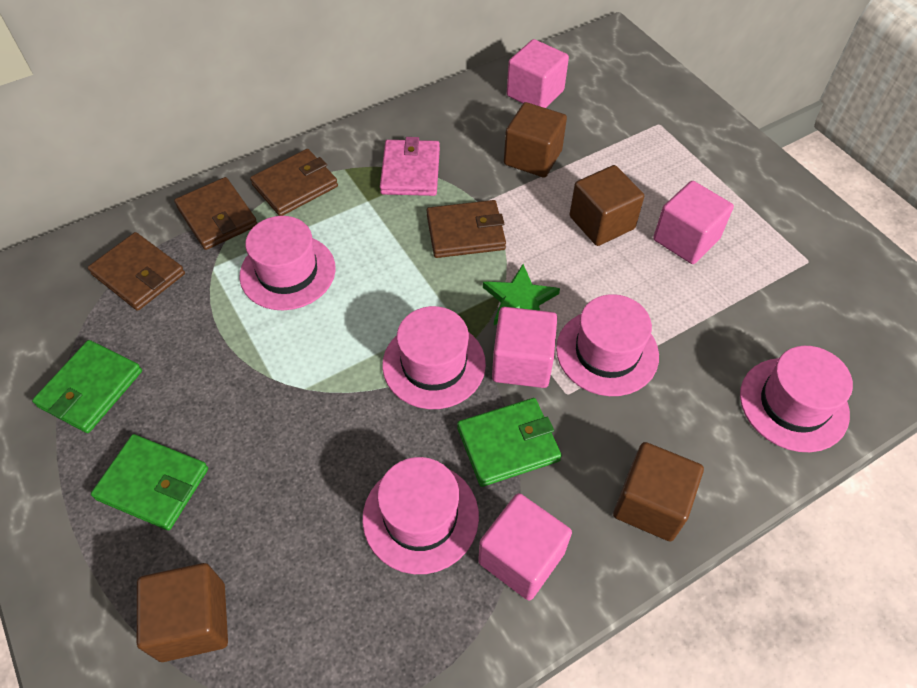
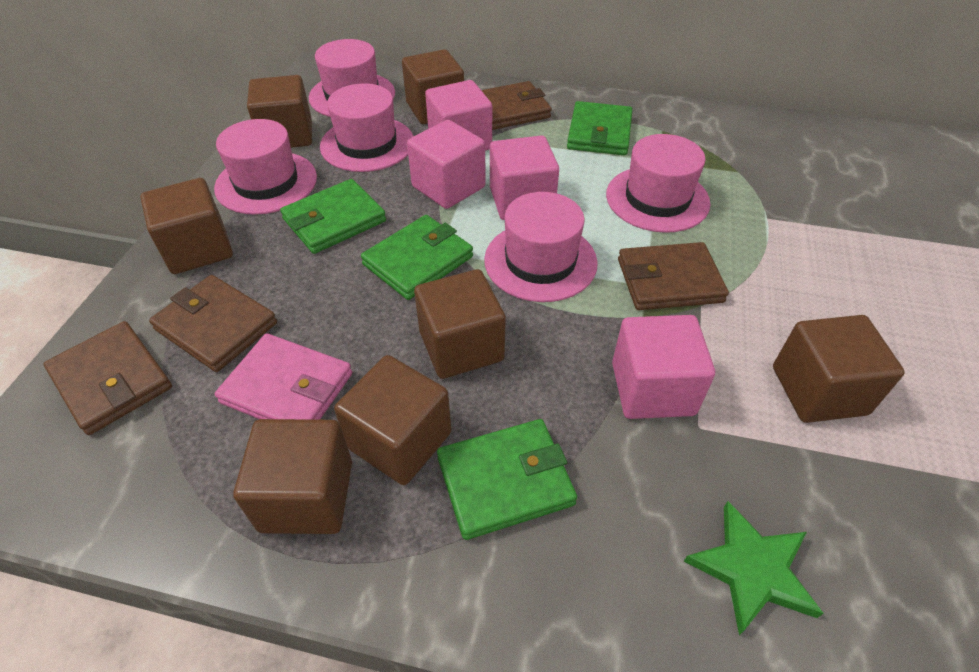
brown cube: 4 -> 7
green wallet: 3 -> 4

